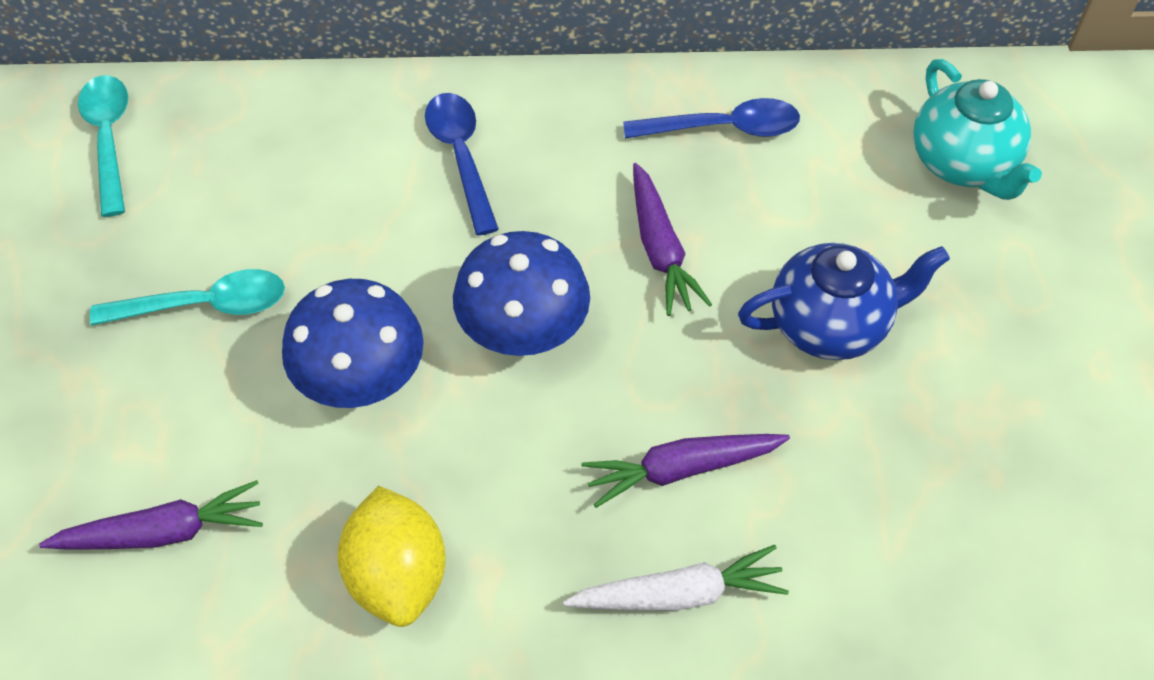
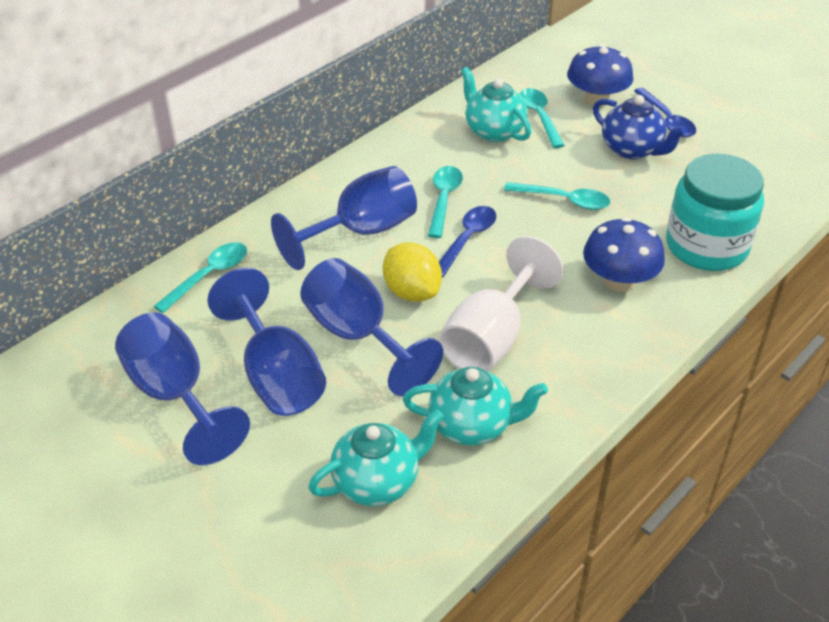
blue goblet: 0 -> 4
purple carrot: 3 -> 0
turquoise jar: 0 -> 1
turquoise spoon: 2 -> 4
turquoise teapot: 1 -> 3
white carrot: 1 -> 0
white goblet: 0 -> 1

